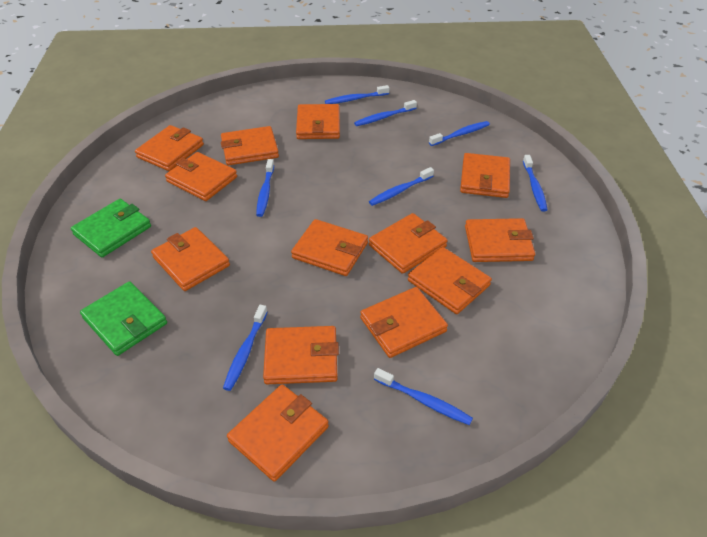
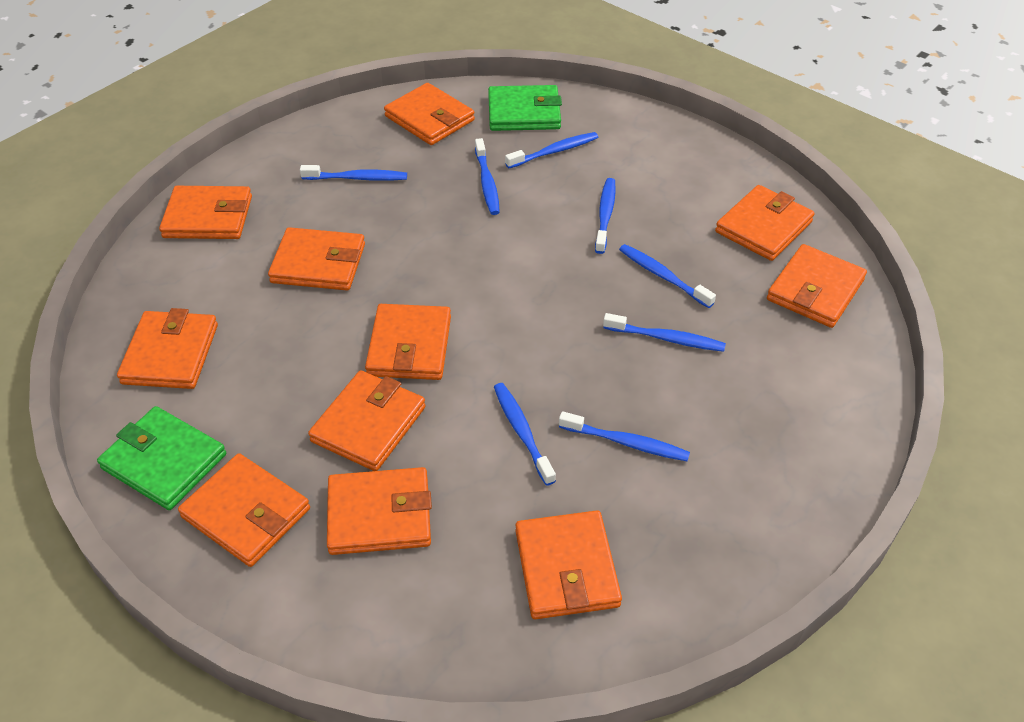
orange wallet: 13 -> 11

